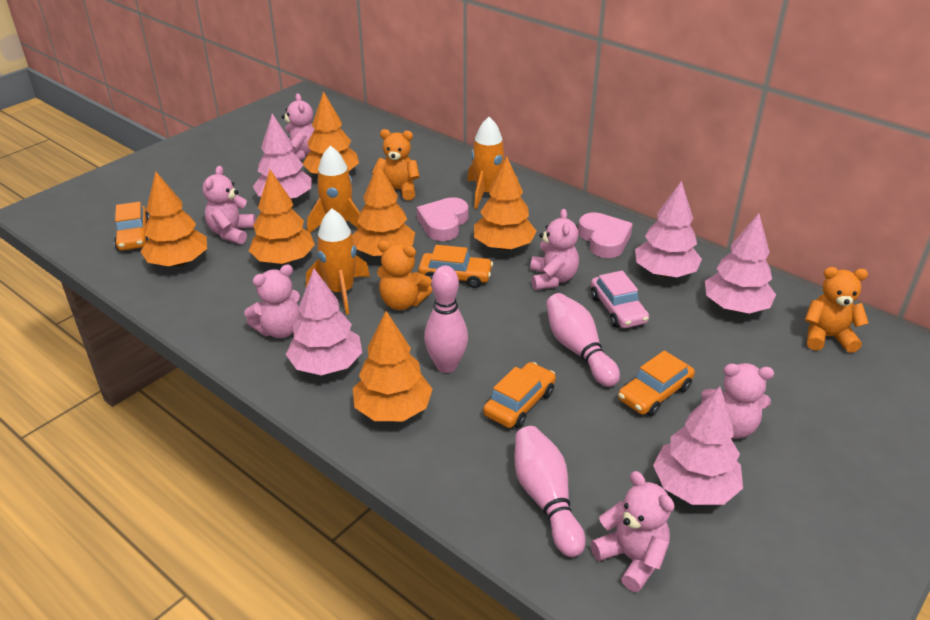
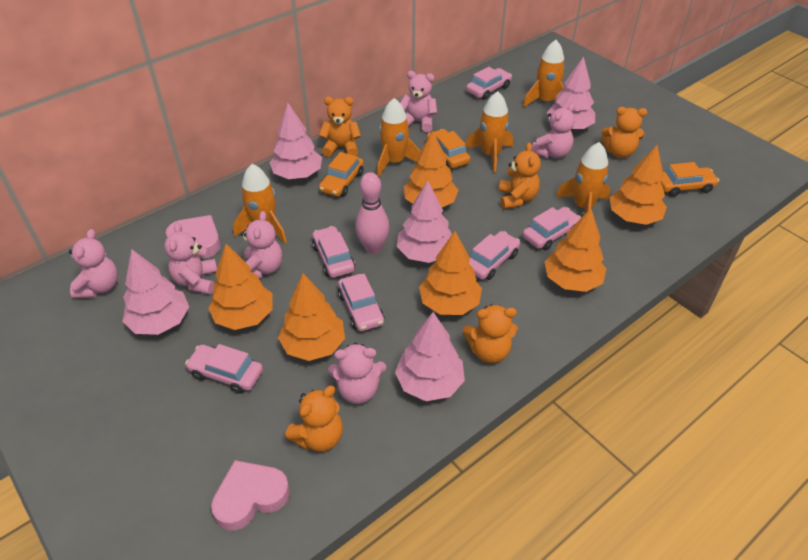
orange car: 4 -> 3
orange rocket: 3 -> 5
orange teddy bear: 3 -> 5
pink bowling pin: 3 -> 1
pink car: 1 -> 6

